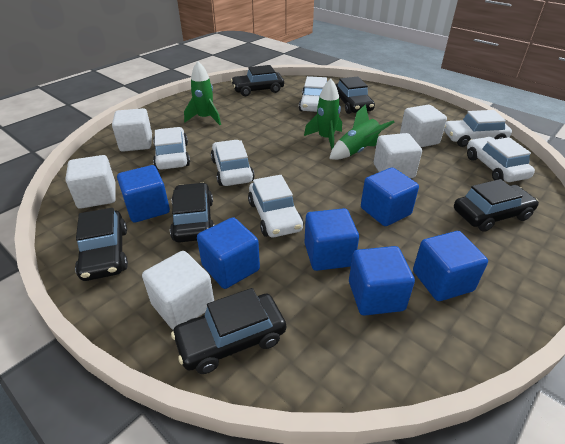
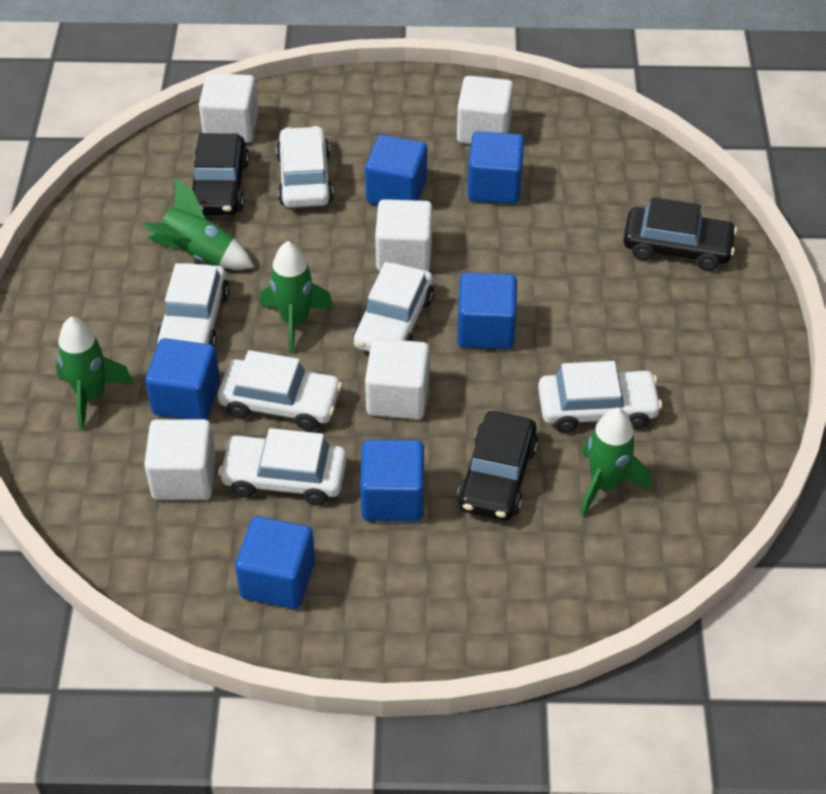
black car: 6 -> 3
green rocket: 3 -> 4

